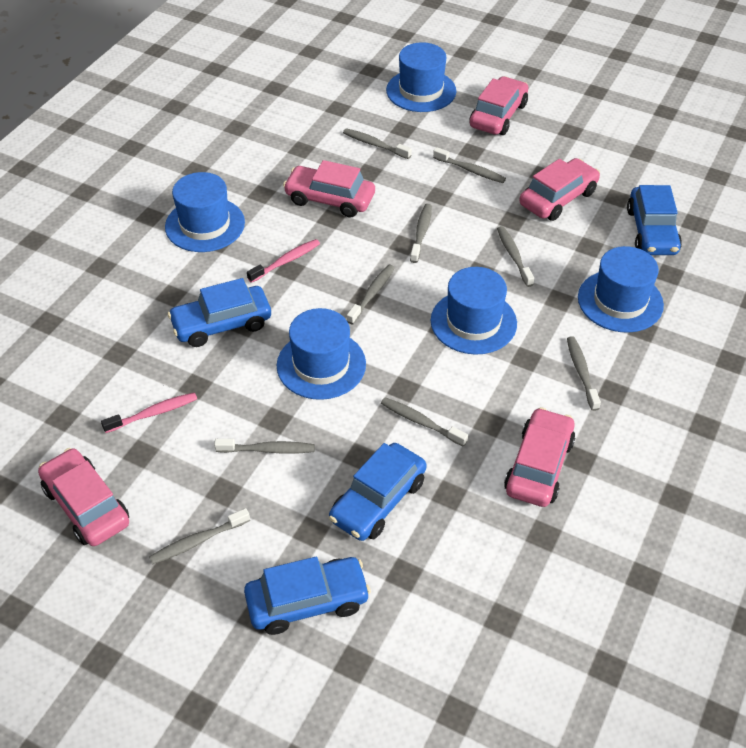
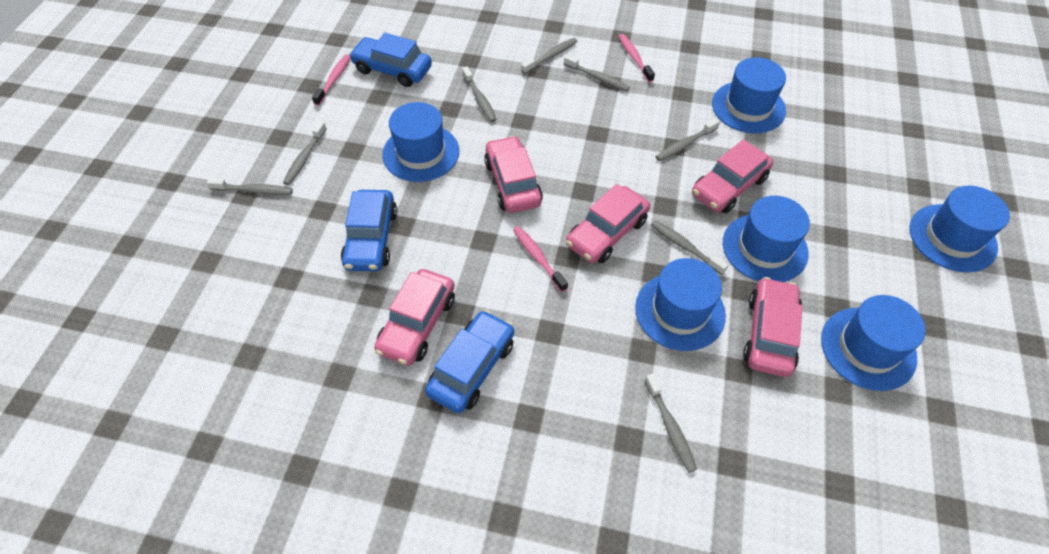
blue car: 4 -> 3
blue hat: 5 -> 6
grey toothbrush: 9 -> 8
pink toothbrush: 2 -> 3

